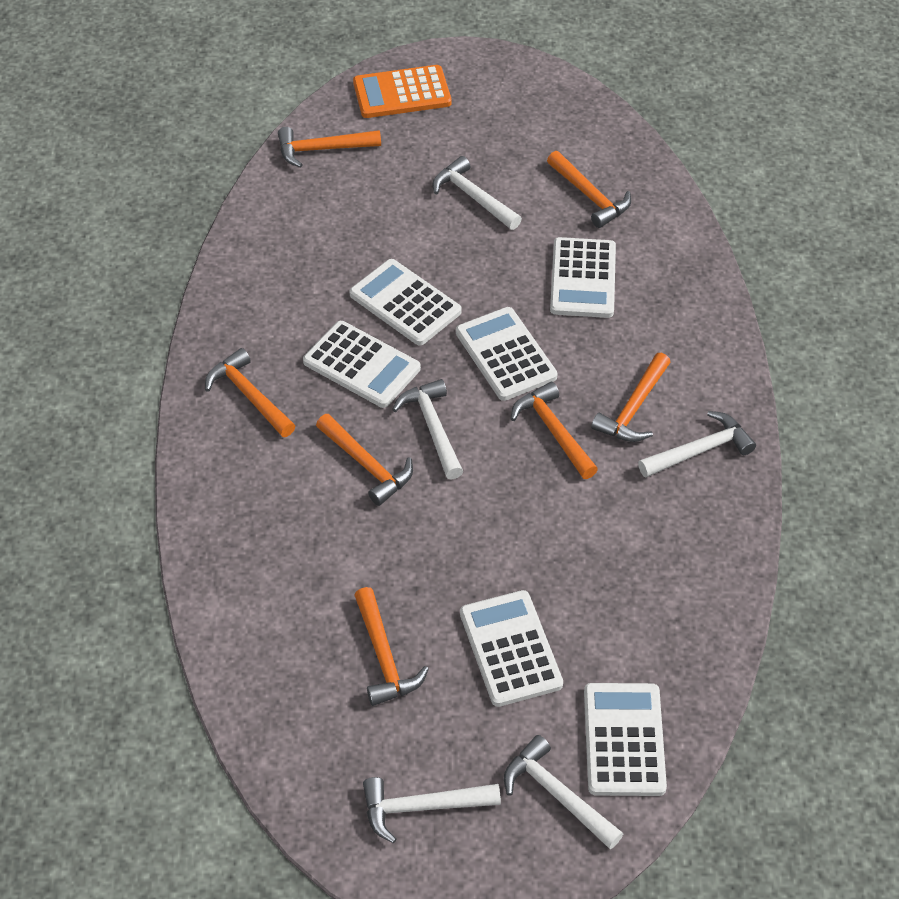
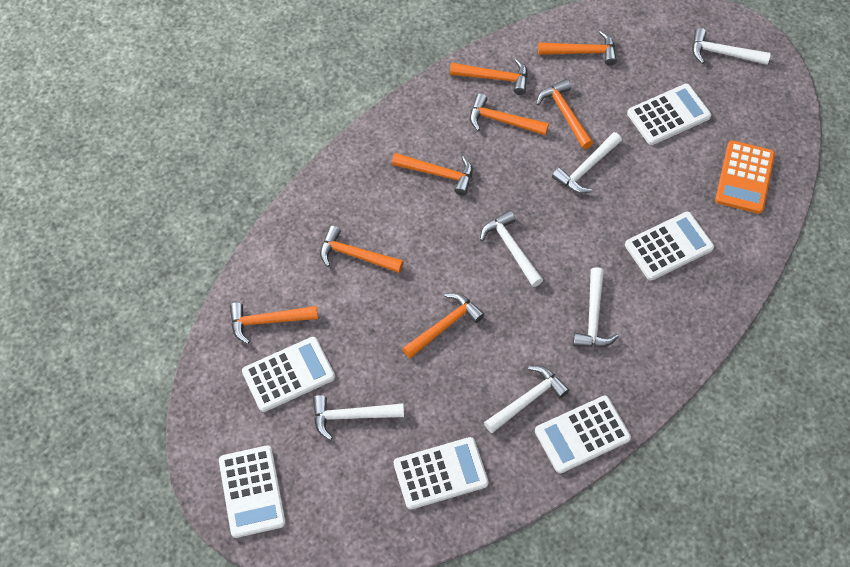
orange hammer: 7 -> 8
white hammer: 5 -> 6

